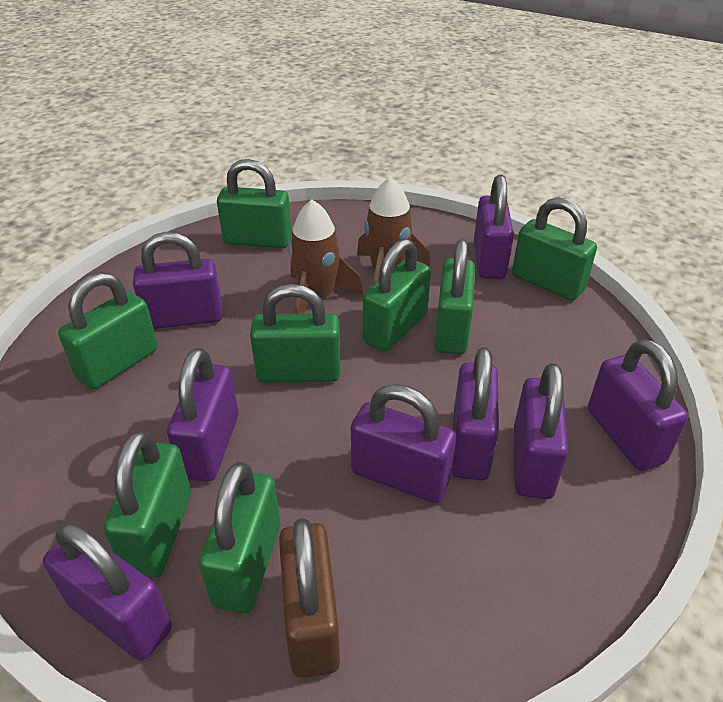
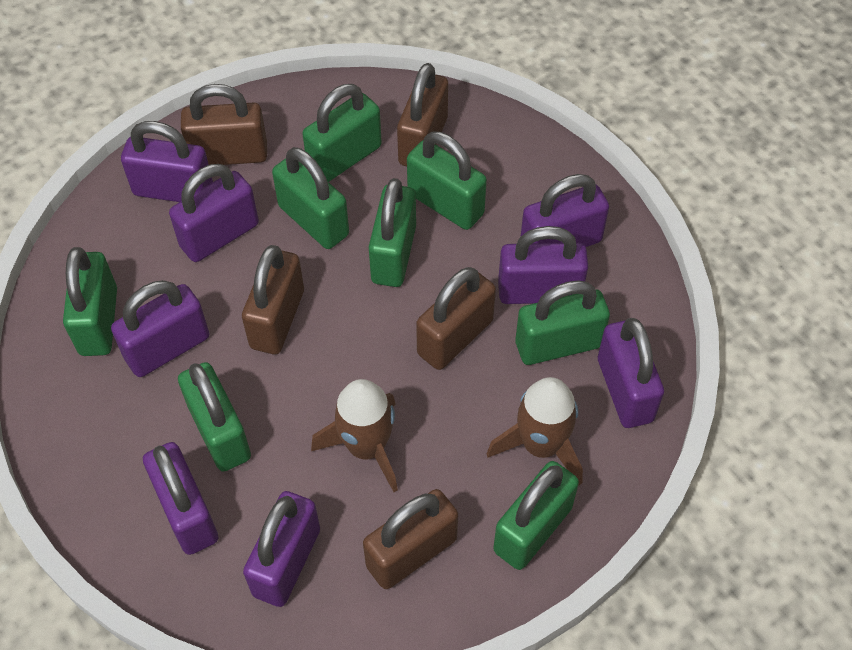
brown padlock: 1 -> 5

